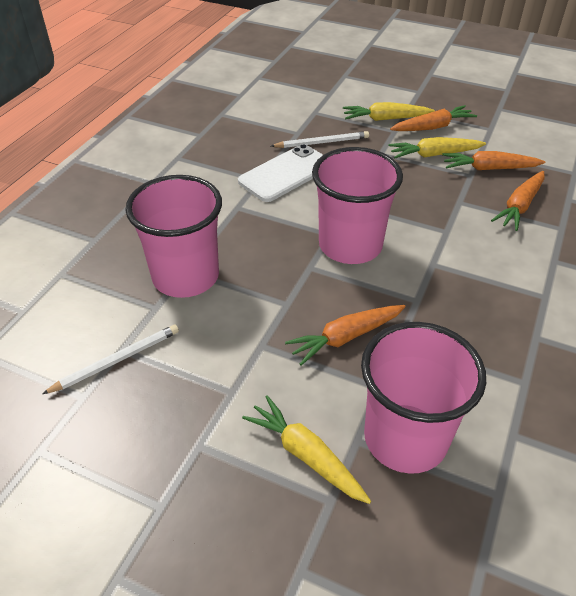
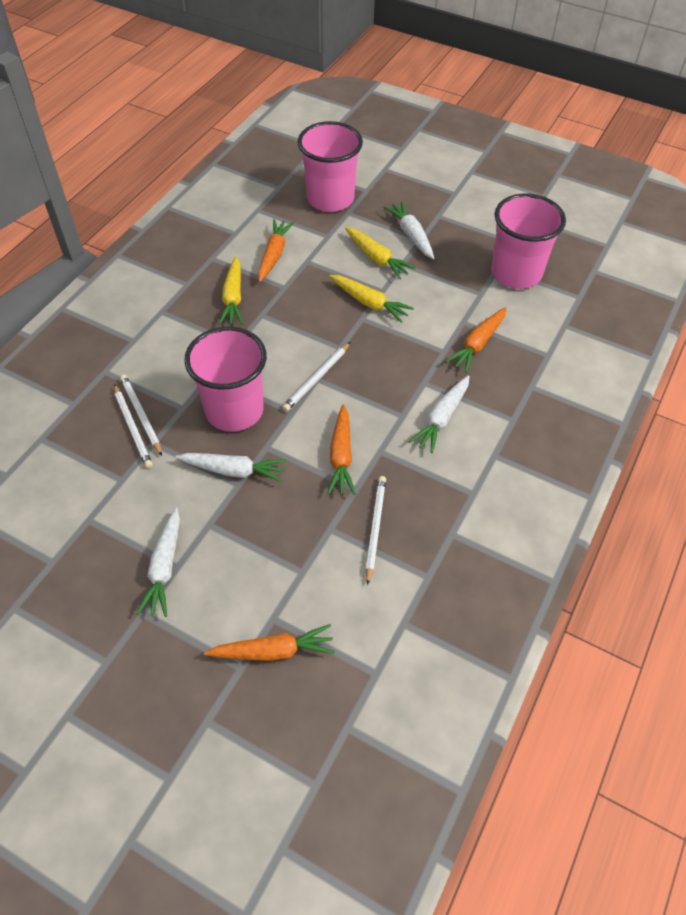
white carrot: 0 -> 4
white pencil: 2 -> 4
white phone: 1 -> 0

